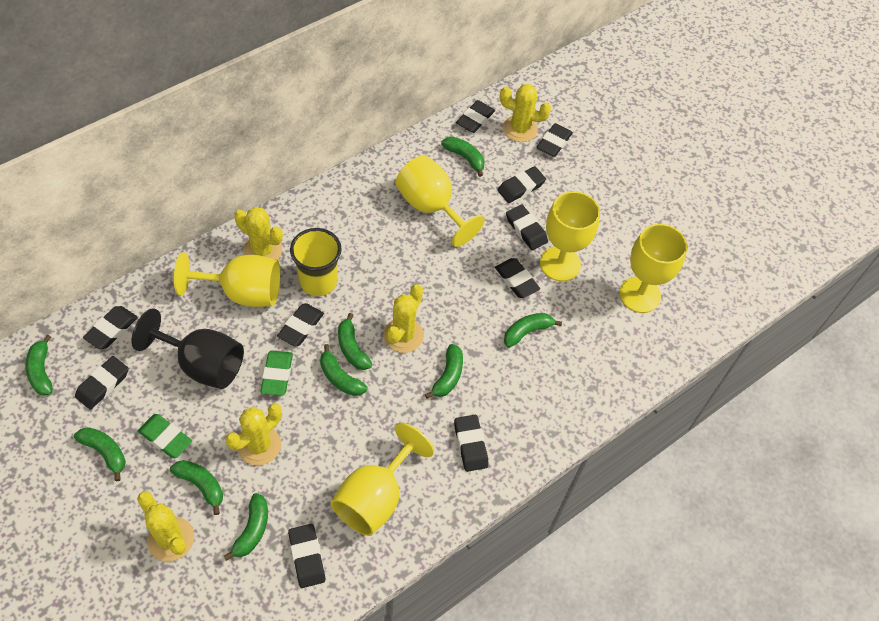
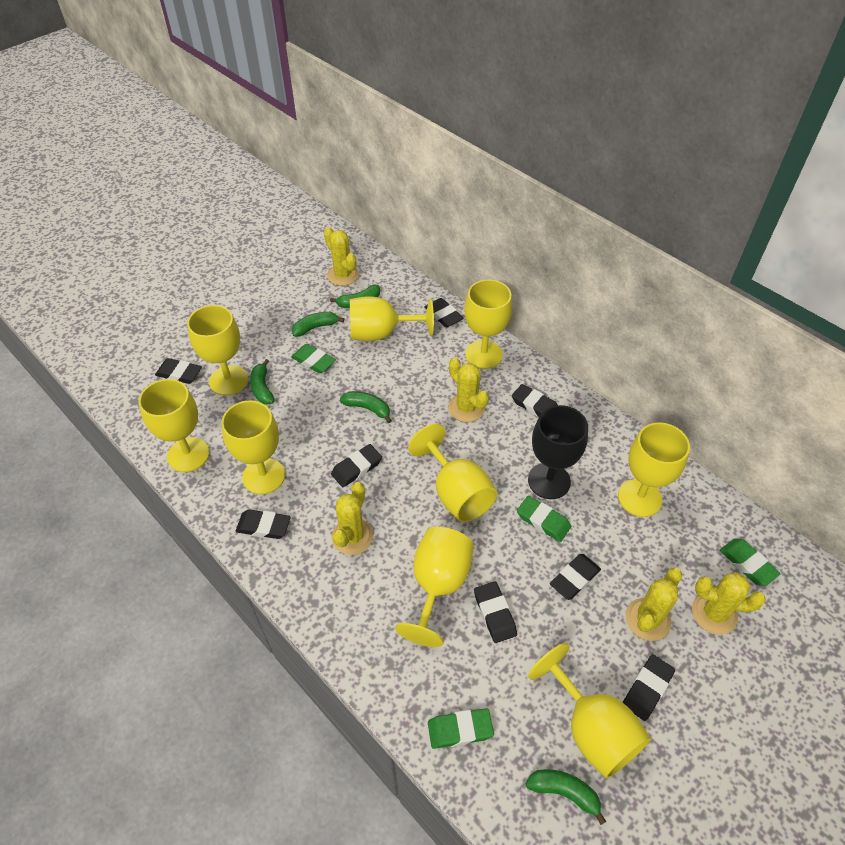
black eraser: 10 -> 8
green banana: 9 -> 5
green eraser: 2 -> 4
yellow cup: 1 -> 0
yellow goblet: 5 -> 9

